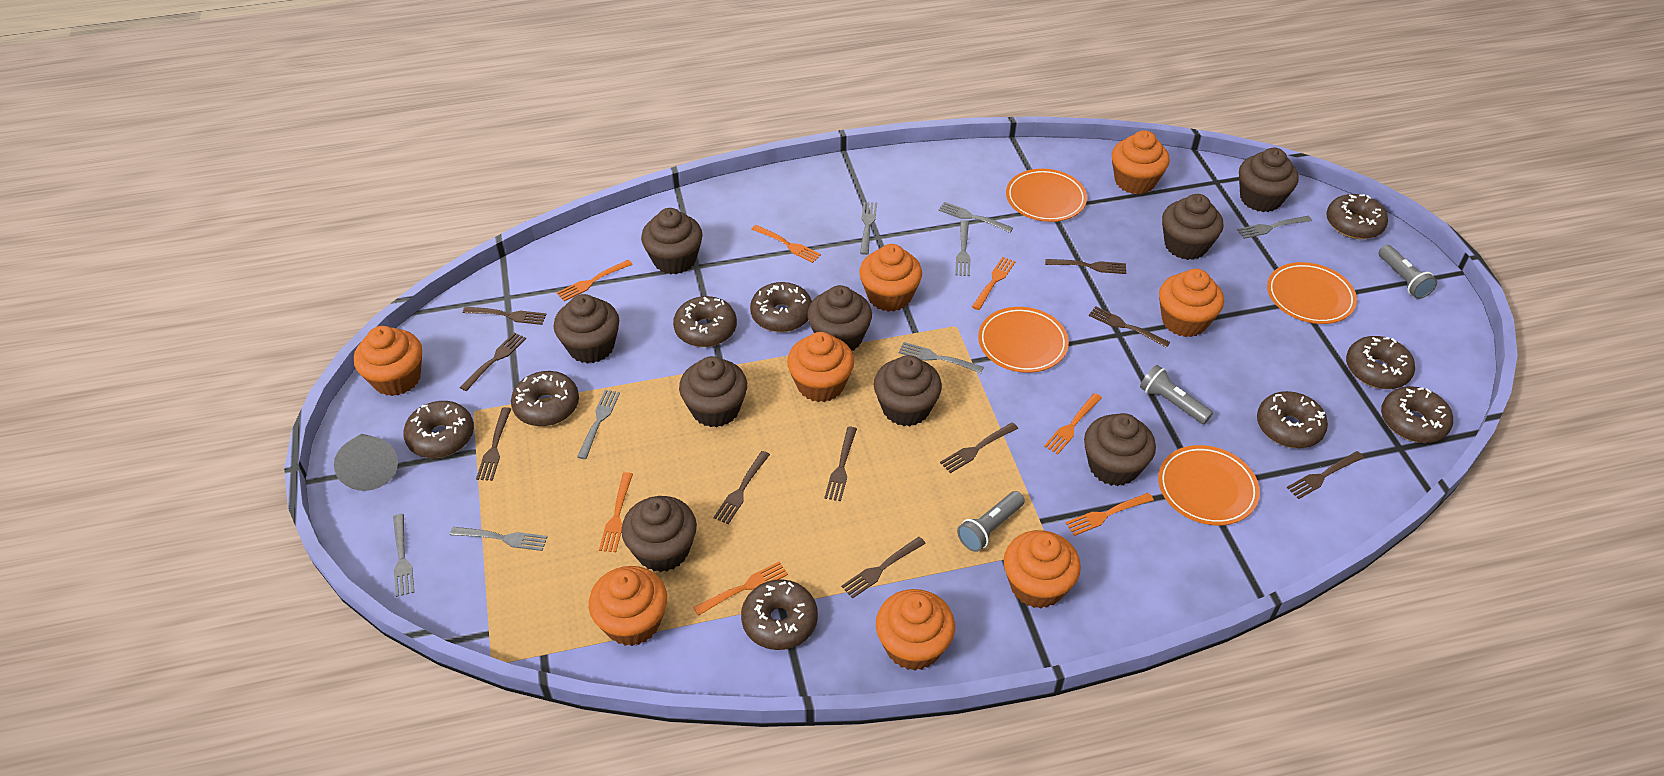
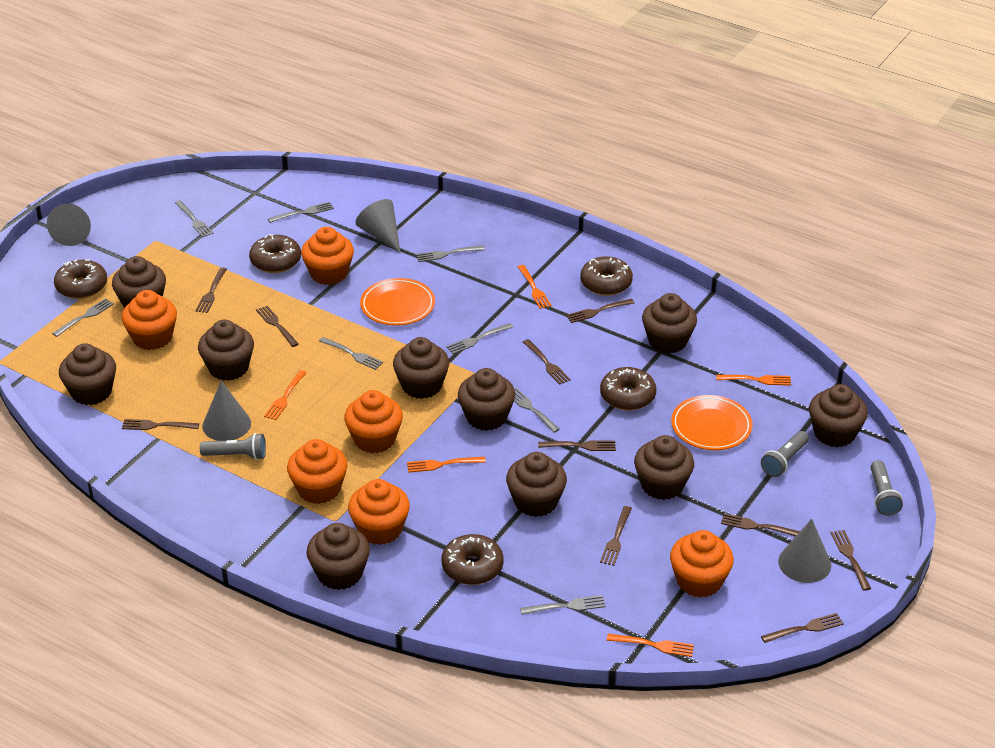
brown cupcake: 9 -> 10
brown donut: 9 -> 5
grey cone: 1 -> 4
orange cupcake: 8 -> 6
orange fork: 7 -> 5
orange plate: 4 -> 2

